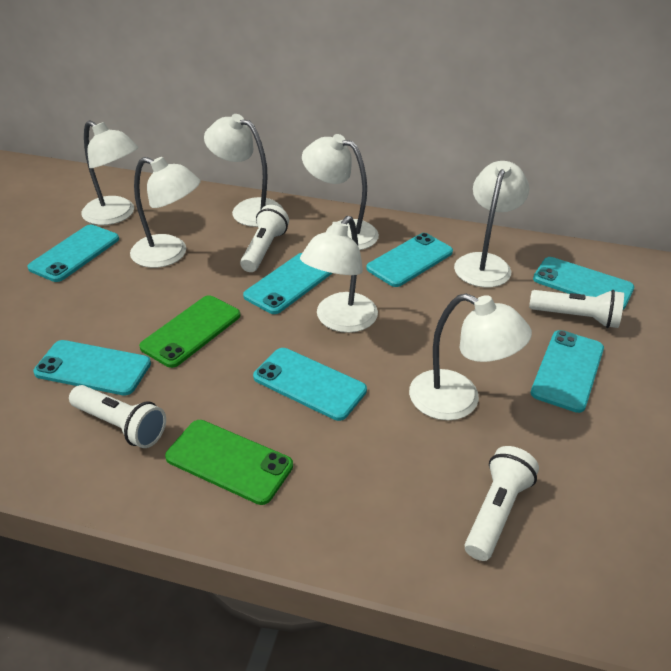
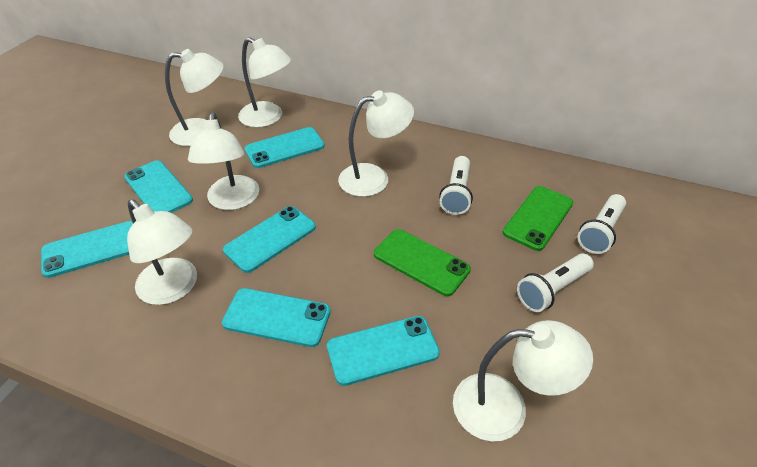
turquoise phone: 7 -> 6
white flashlight: 4 -> 3
white lamp: 7 -> 6

